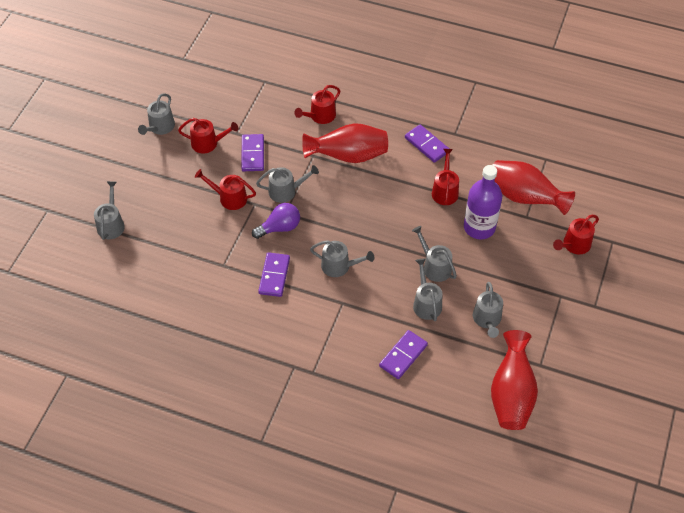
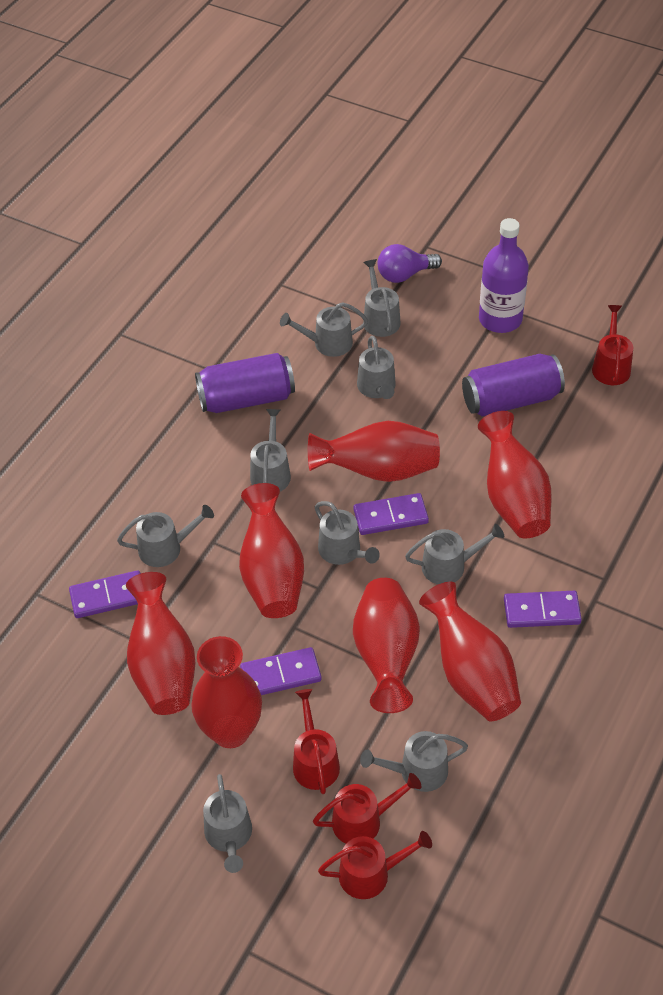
grey watering can: 7 -> 9
purple can: 0 -> 2
red vase: 3 -> 7
red watering can: 5 -> 4

